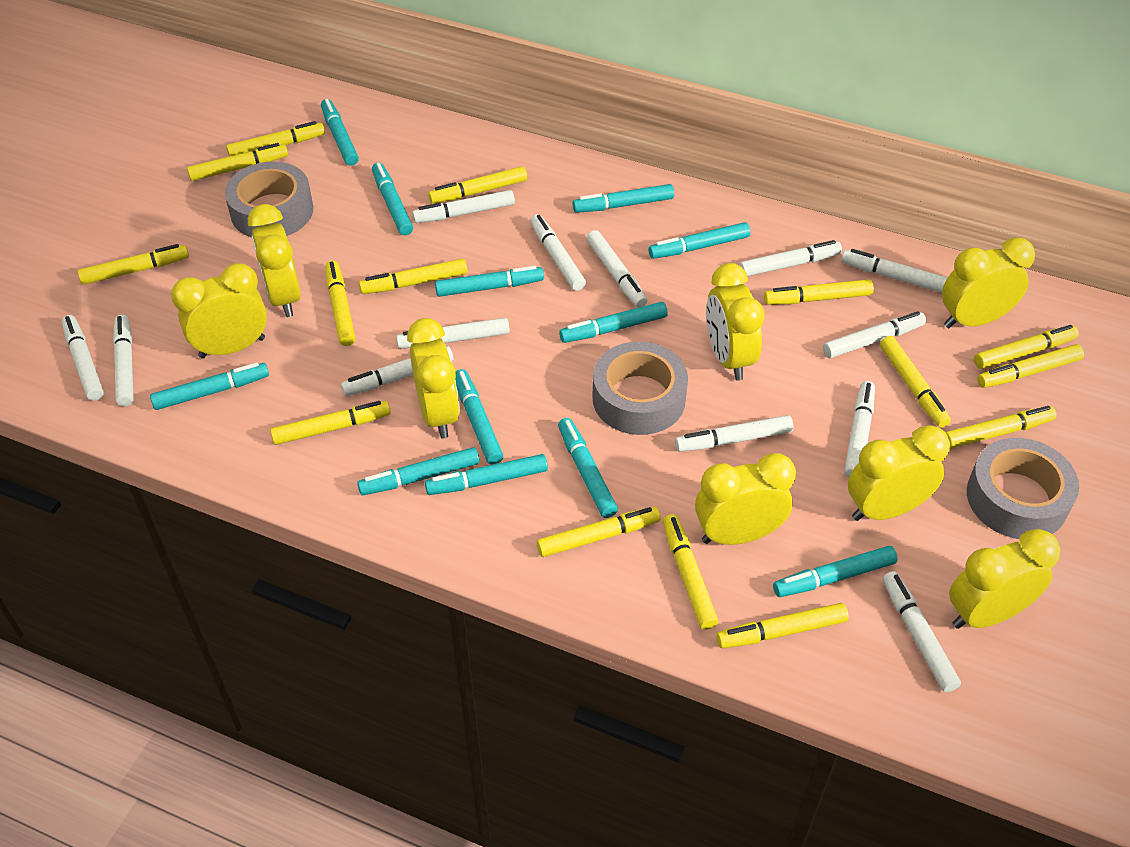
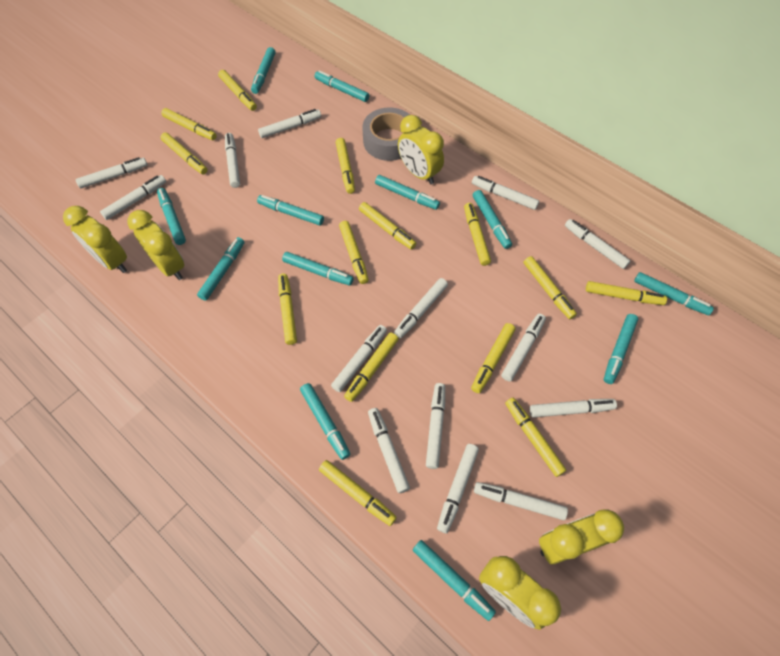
grey tape: 3 -> 1
white marker: 13 -> 14
yellow clock: 8 -> 5
yellow marker: 15 -> 14

